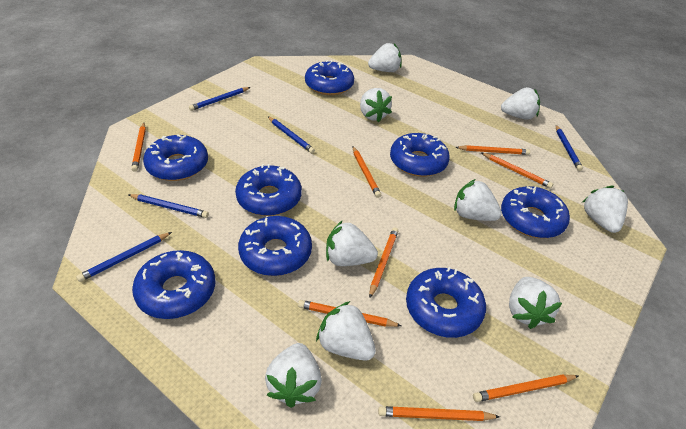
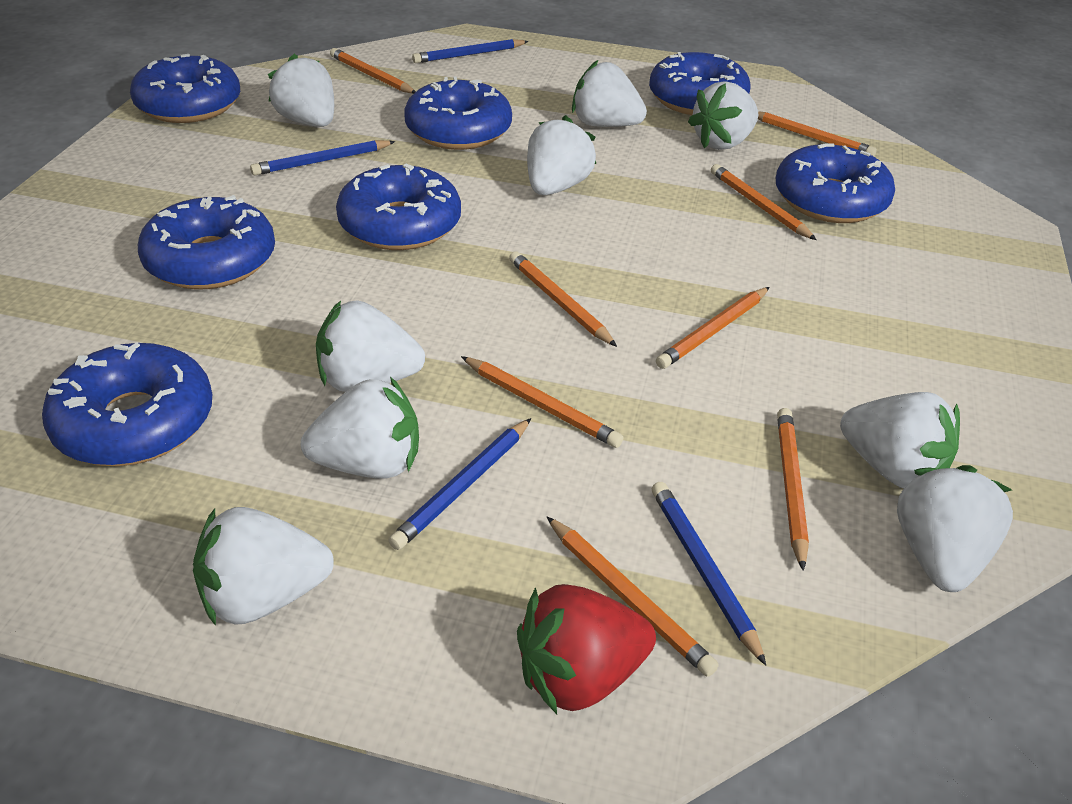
blue donut: 8 -> 7
blue pencil: 5 -> 4
red strawberry: 0 -> 1

